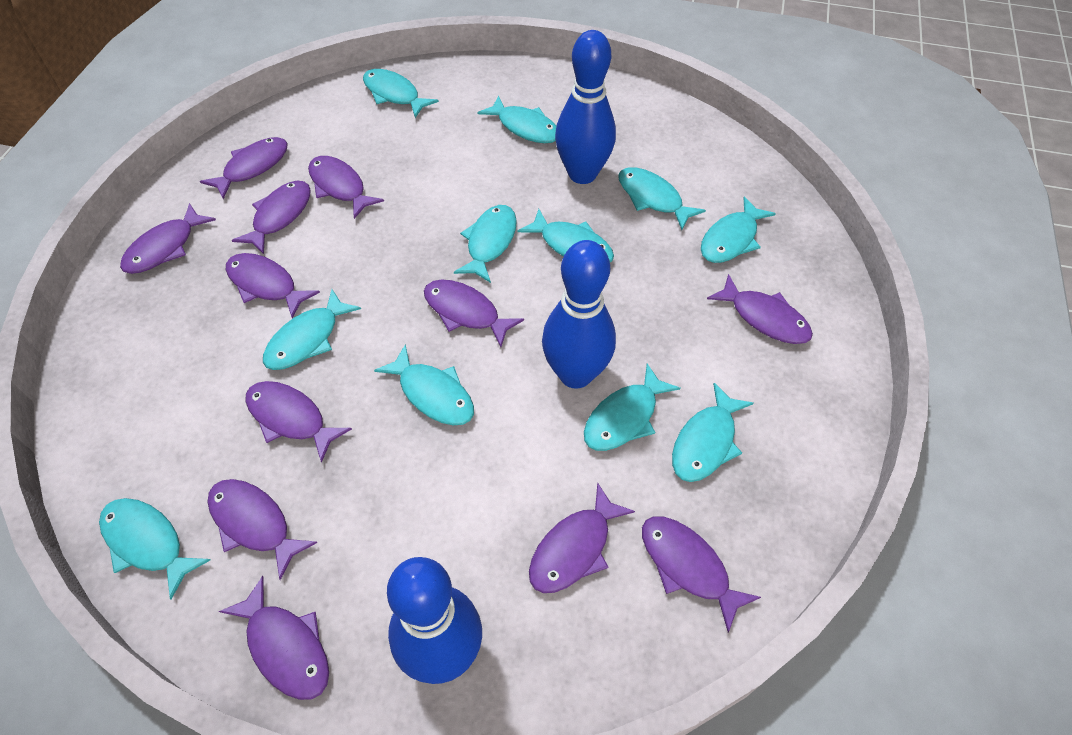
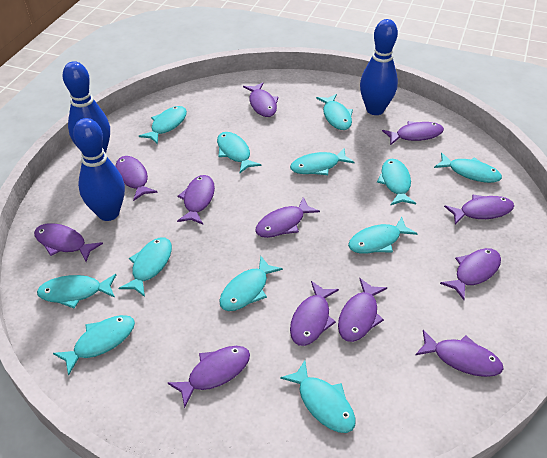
turquoise fish: 11 -> 12

